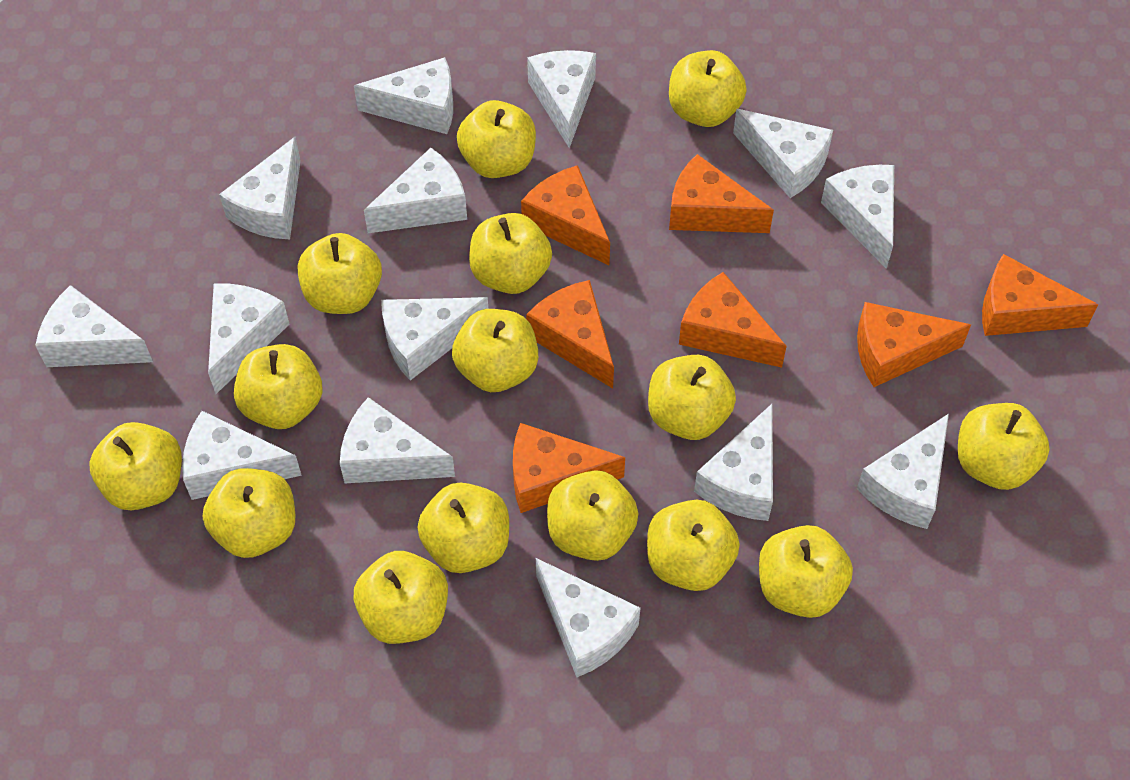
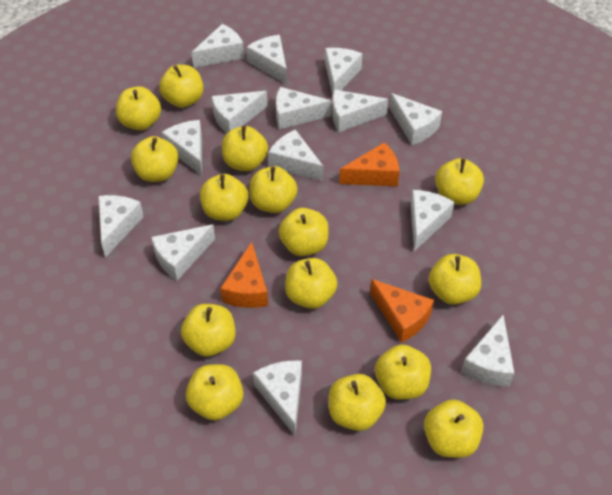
orange cheese: 7 -> 3

